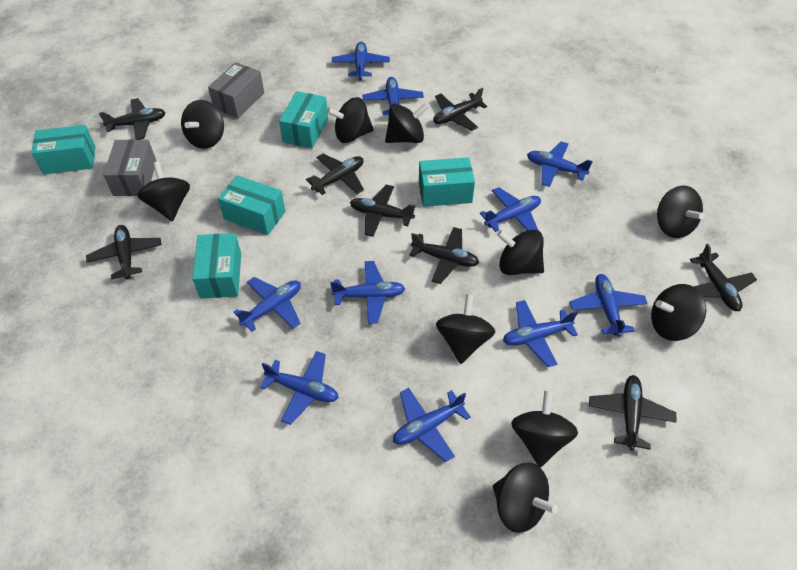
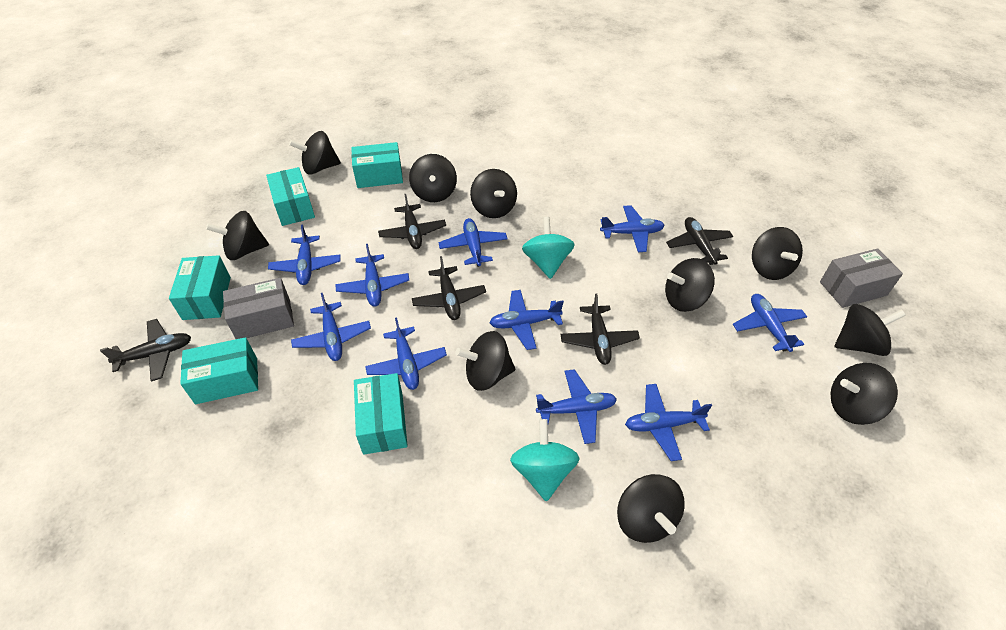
black plane: 8 -> 5
turquoise spinning top: 0 -> 2

